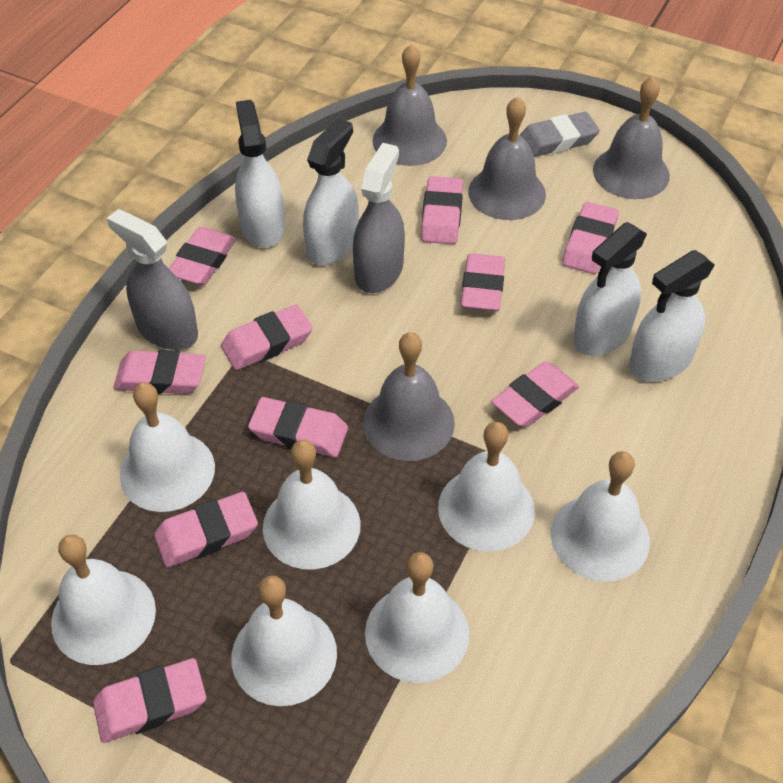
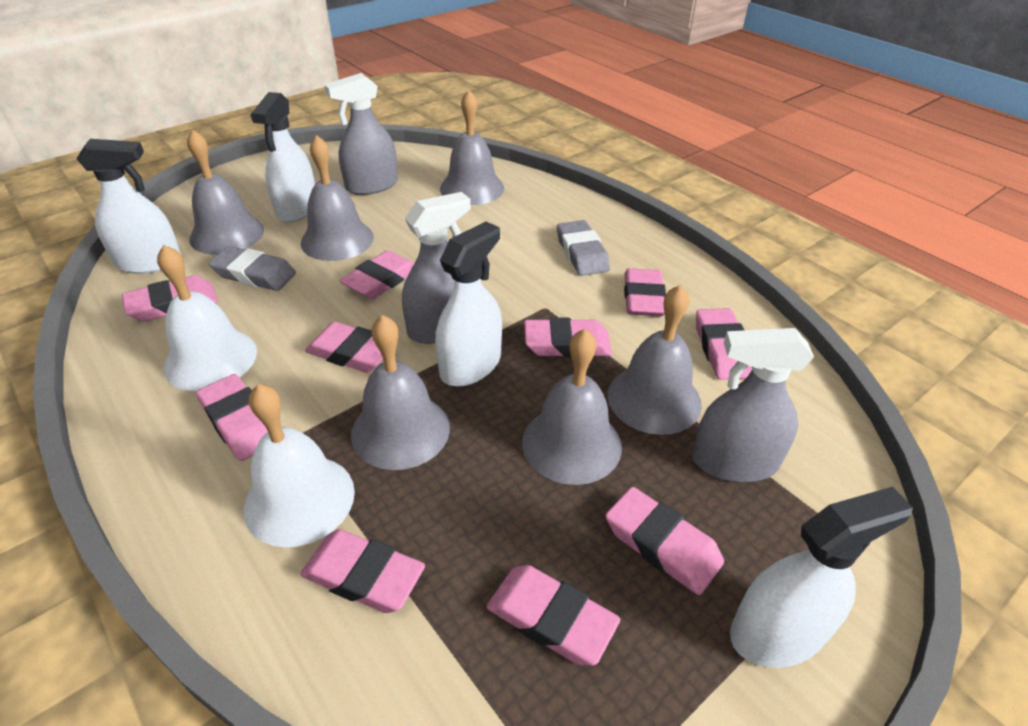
grey bell: 4 -> 6
grey eraser: 1 -> 2
grey spray bottle: 2 -> 3
white bell: 7 -> 2

